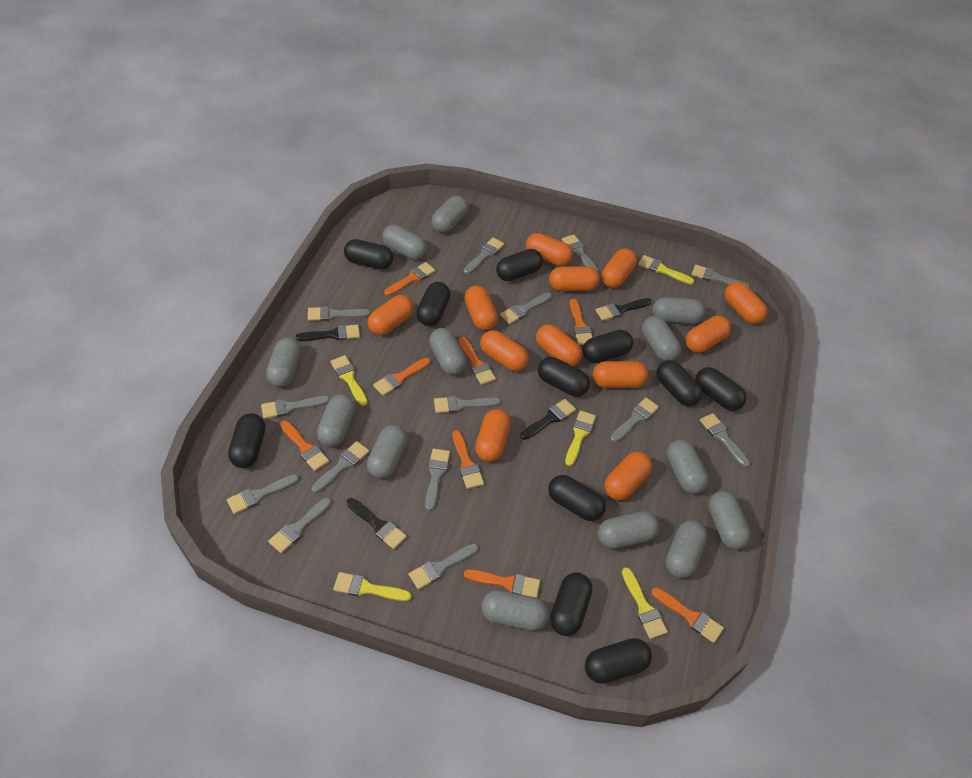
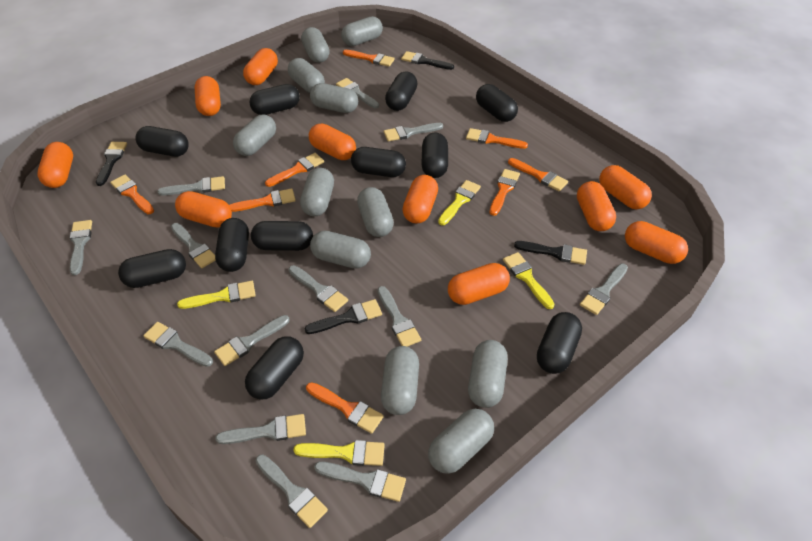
grey brush: 14 -> 13
grey capsule: 13 -> 11
orange capsule: 12 -> 10
yellow brush: 5 -> 4

